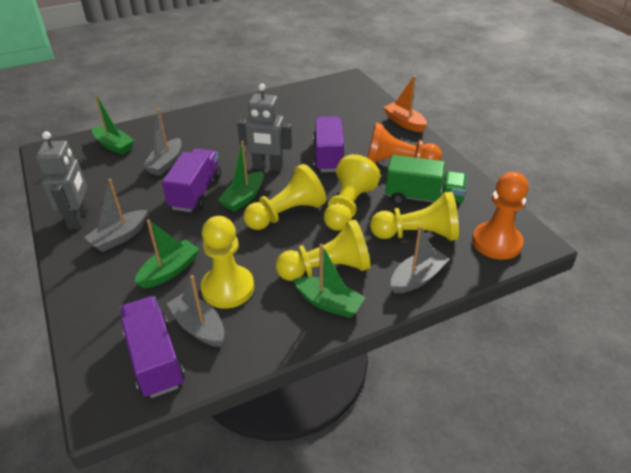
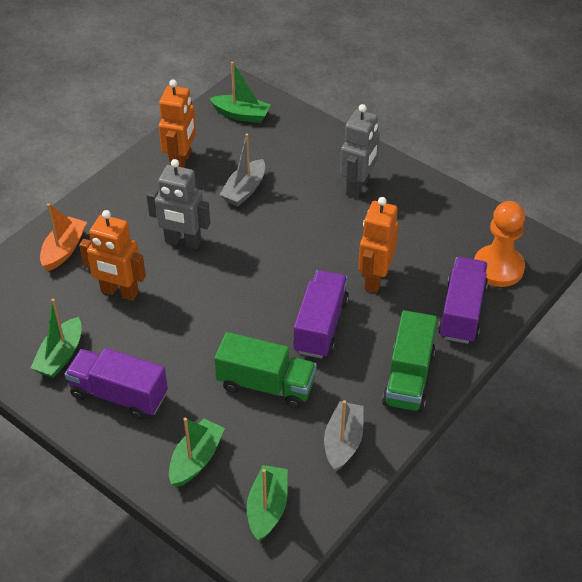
green truck: 1 -> 2
grey boat: 4 -> 2
orange pawn: 2 -> 1
orange robot: 0 -> 3
yellow pawn: 5 -> 0

